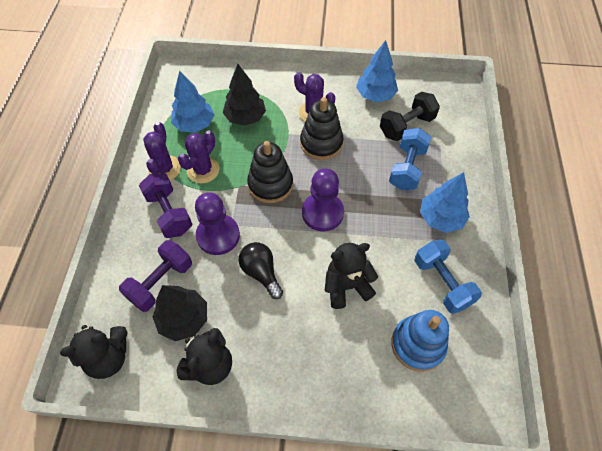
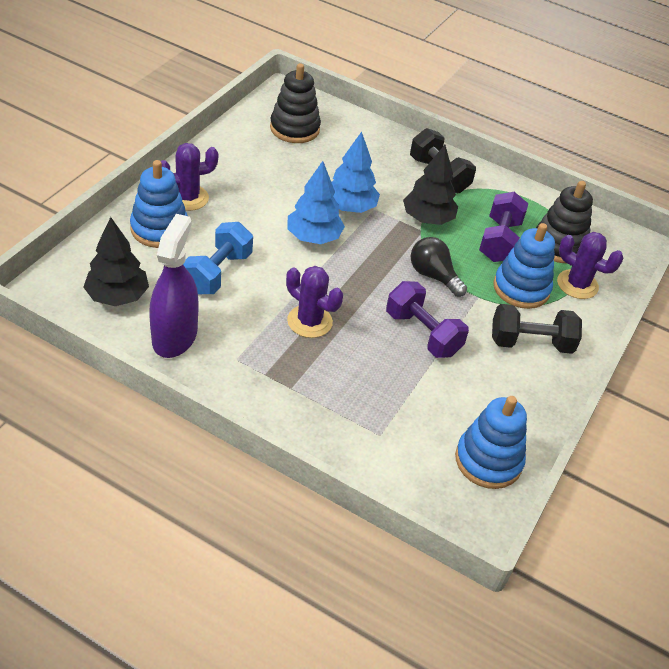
black dumbbell: 1 -> 2
black teddy bear: 3 -> 0
blue dumbbell: 2 -> 1
blue stacking toy: 1 -> 3
blue tree: 3 -> 2
purple pawn: 2 -> 0
purple spray bottle: 0 -> 1

